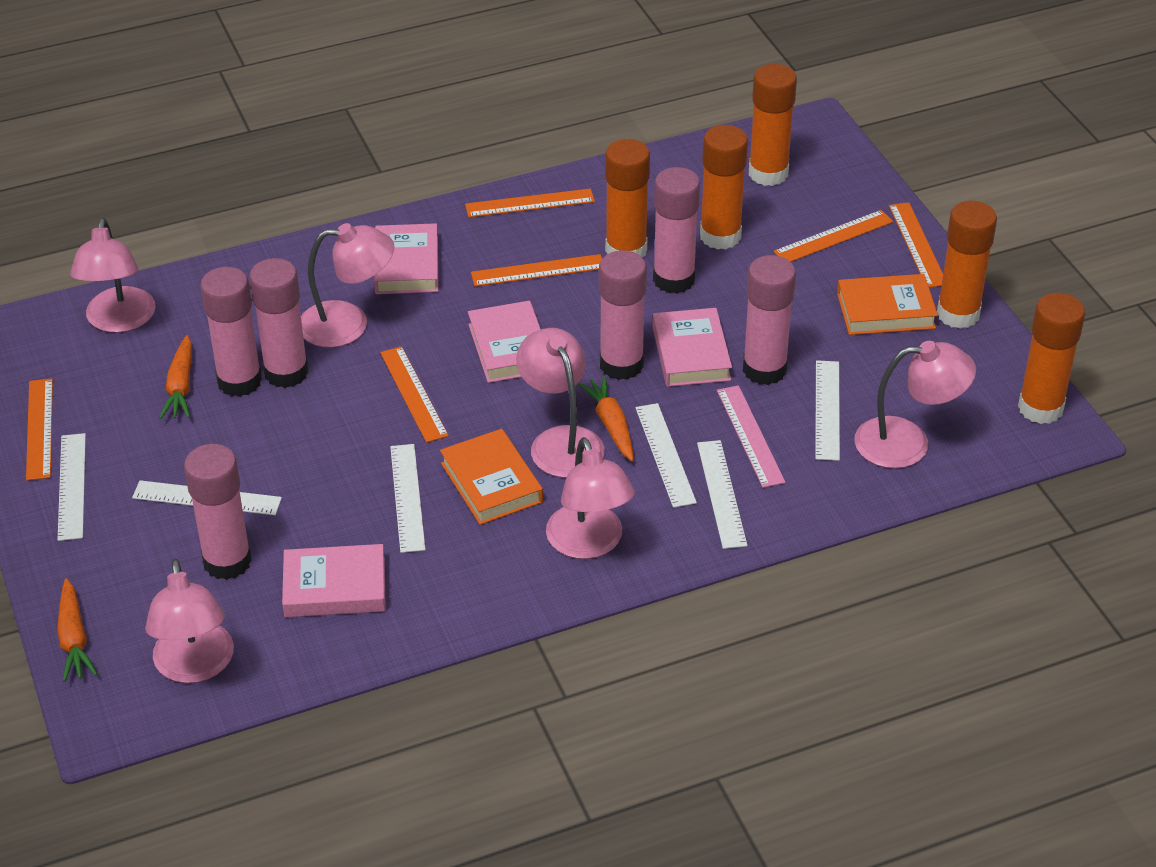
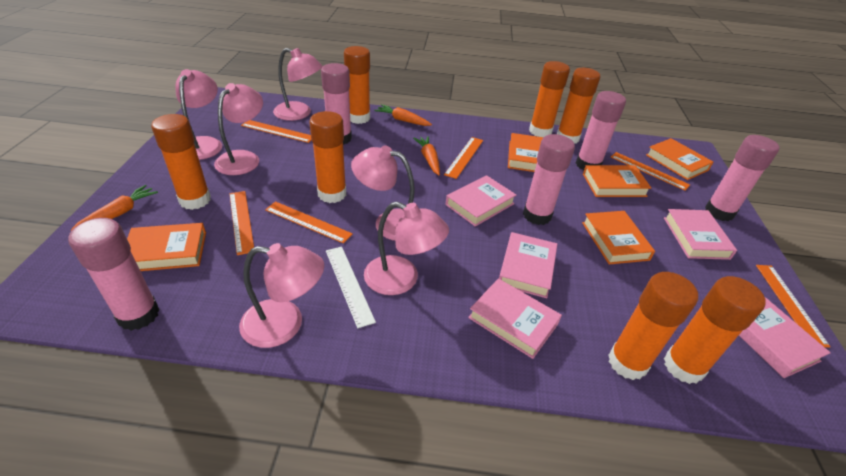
orange book: 2 -> 5
orange glue stick: 5 -> 7
pink book: 4 -> 5
pink glue stick: 6 -> 5
pink ruler: 1 -> 0
white ruler: 6 -> 1

